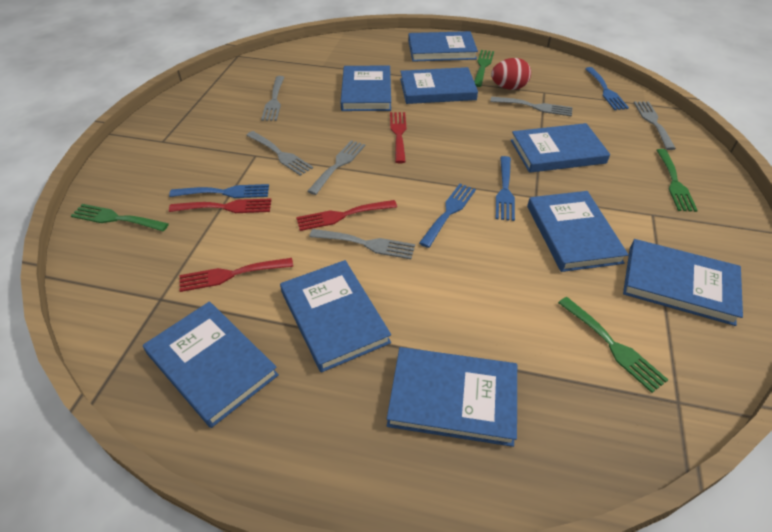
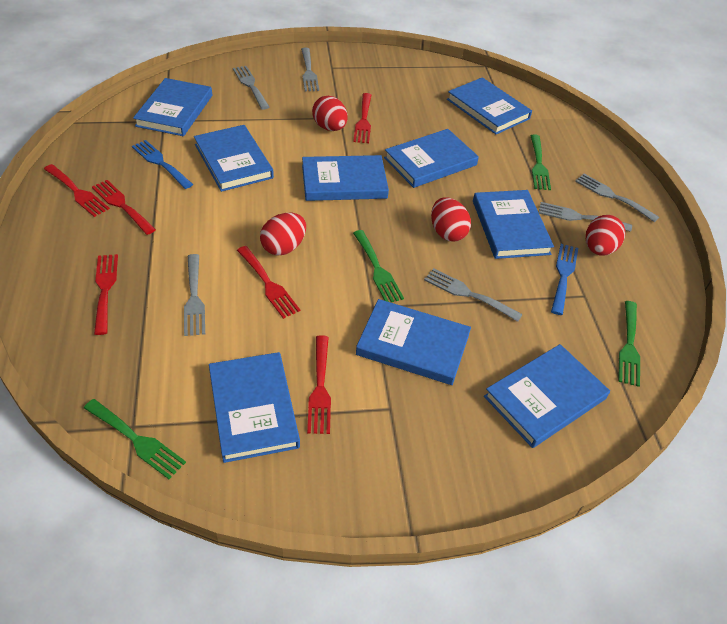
blue fork: 4 -> 2
red egg: 1 -> 4
red fork: 4 -> 6

